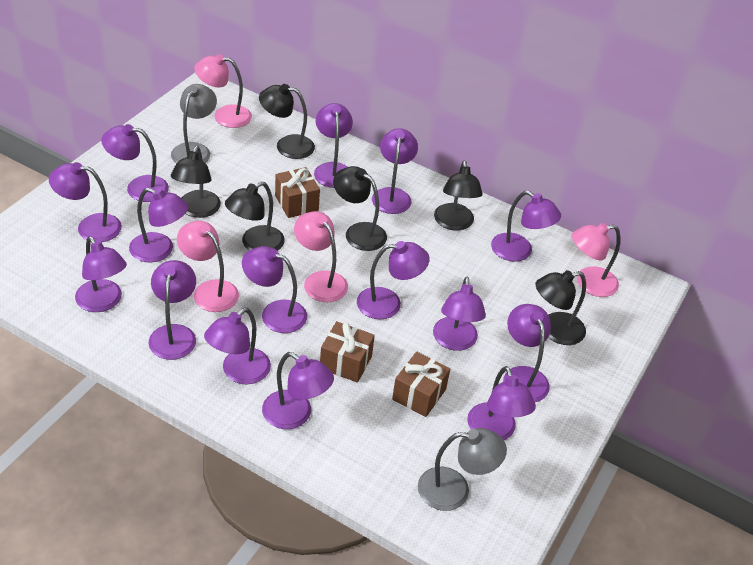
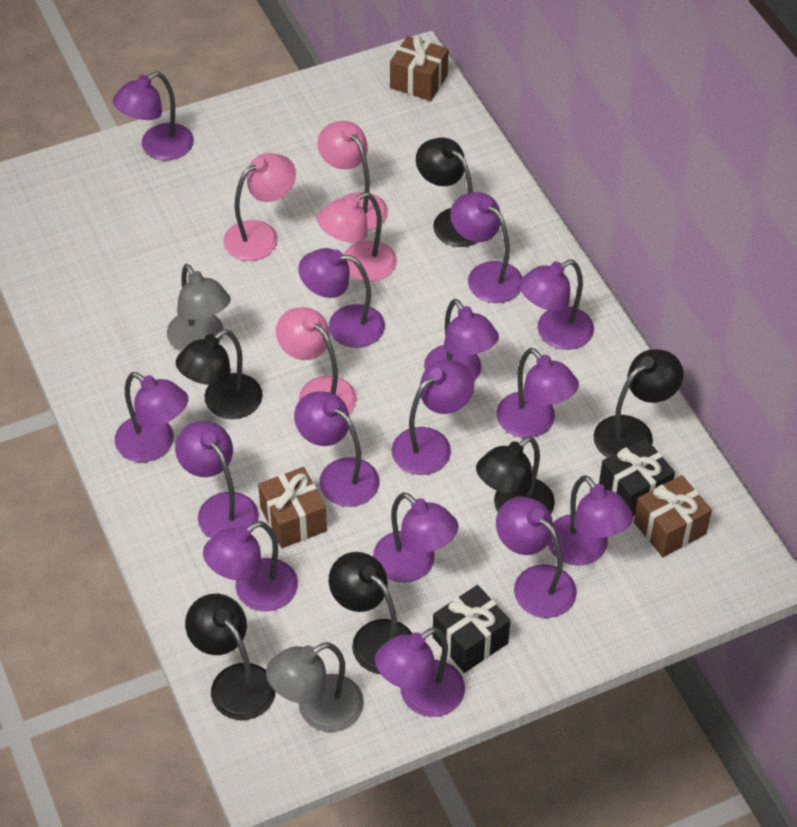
black gift: 0 -> 2

